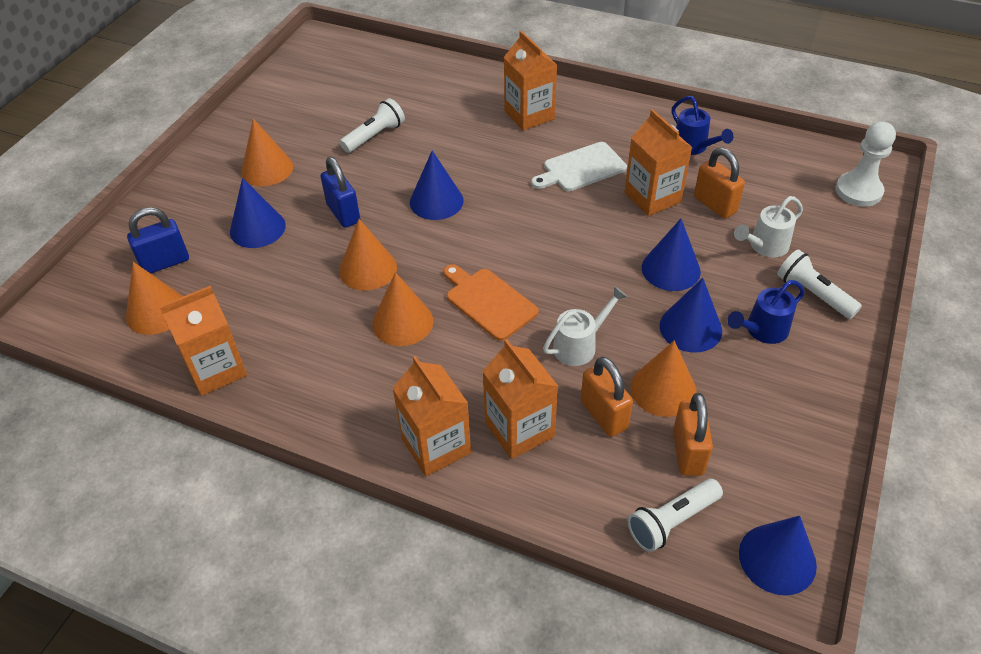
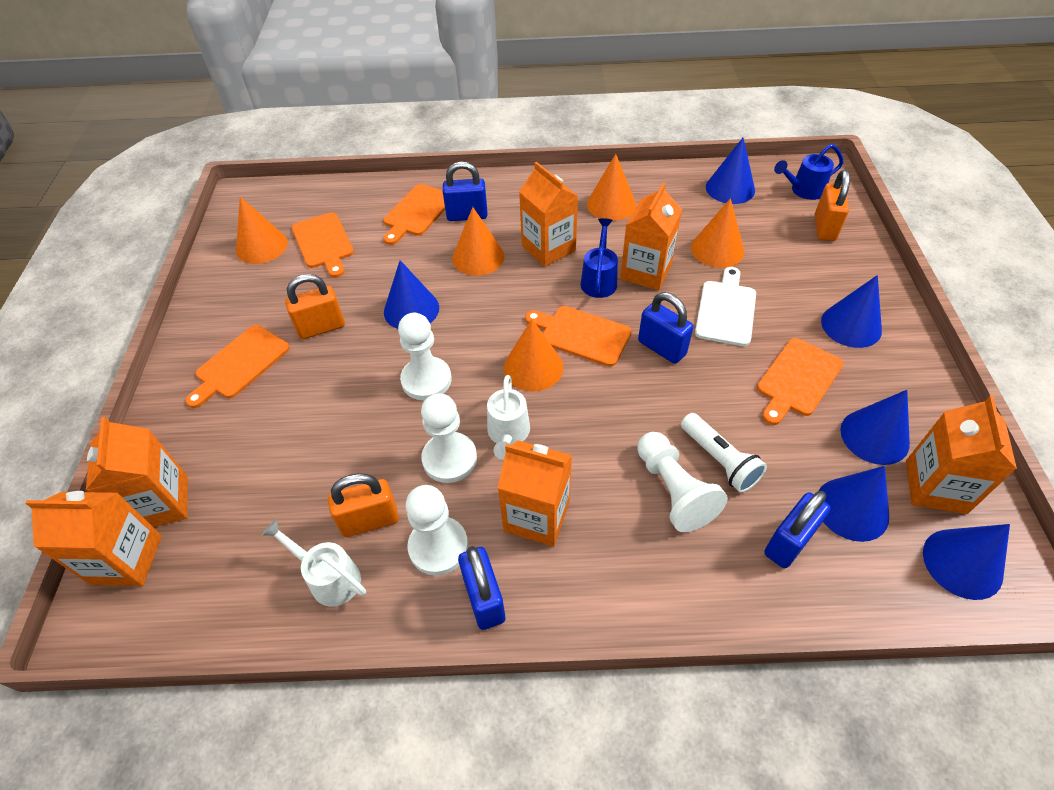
blue cone: 5 -> 6
blue padlock: 2 -> 4
orange carton: 5 -> 6
orange cutting board: 1 -> 5
white flashlight: 3 -> 1
white pawn: 1 -> 4

